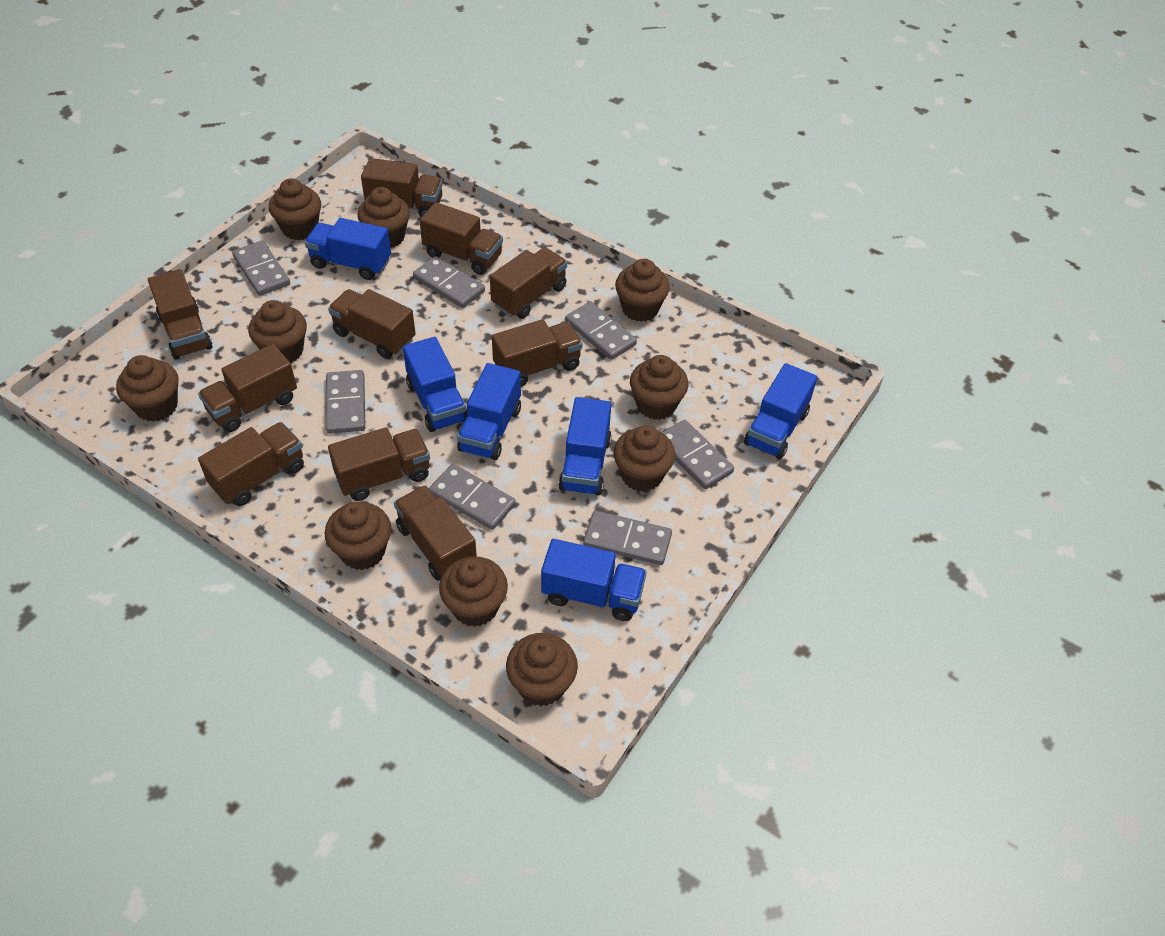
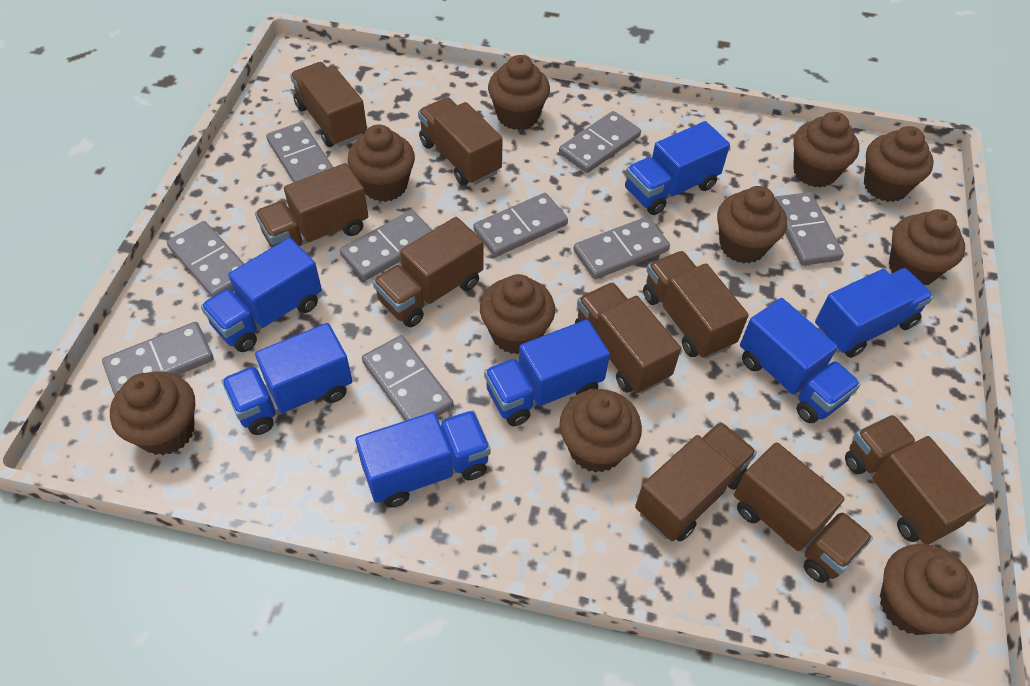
blue truck: 6 -> 7
brown truck: 10 -> 9
grey domino: 7 -> 9

